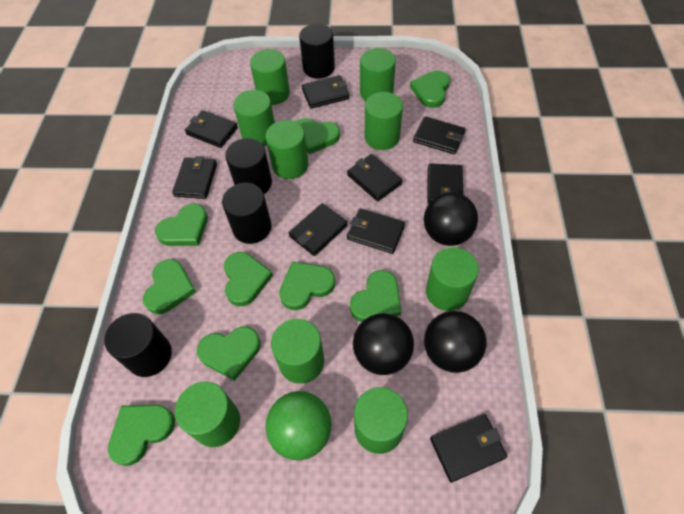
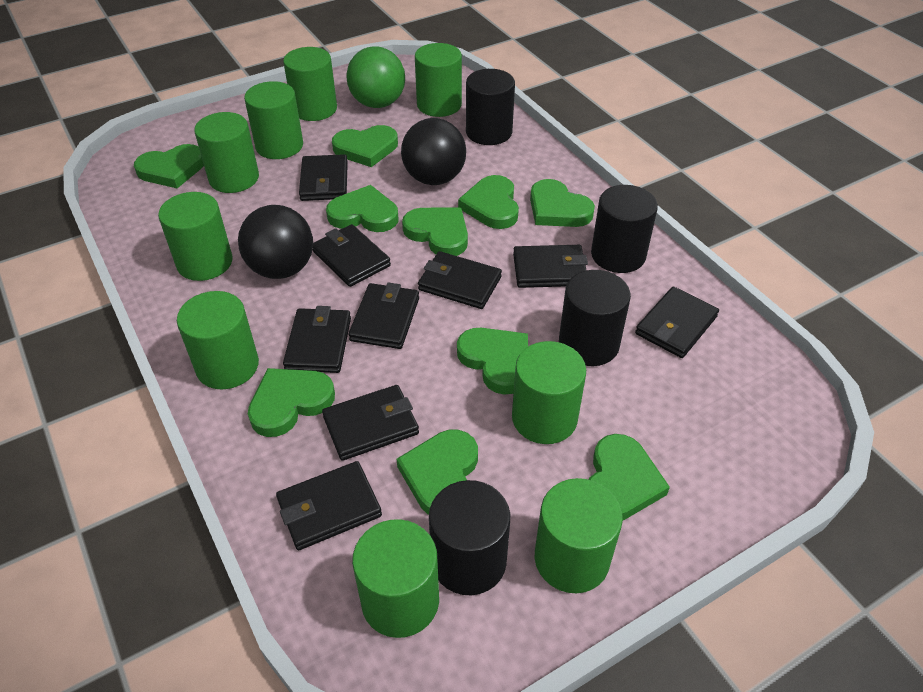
black ball: 3 -> 2
green heart: 9 -> 10

